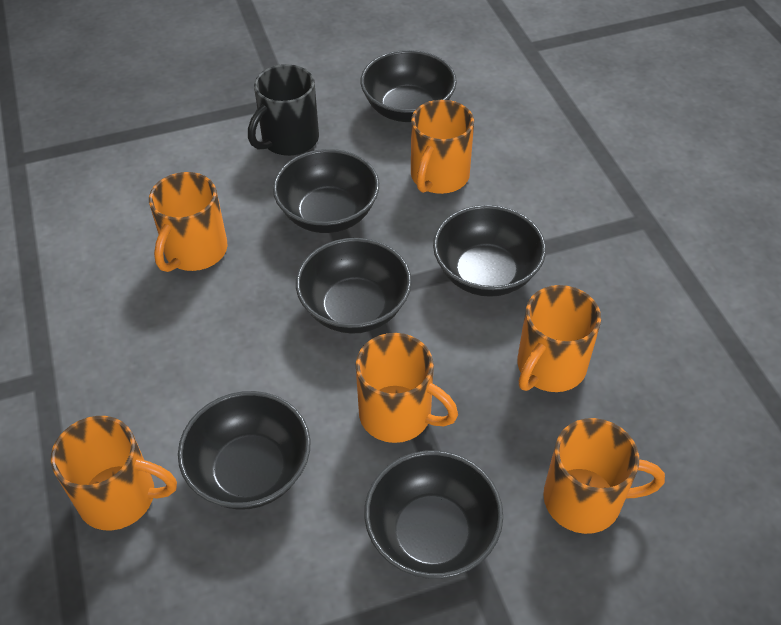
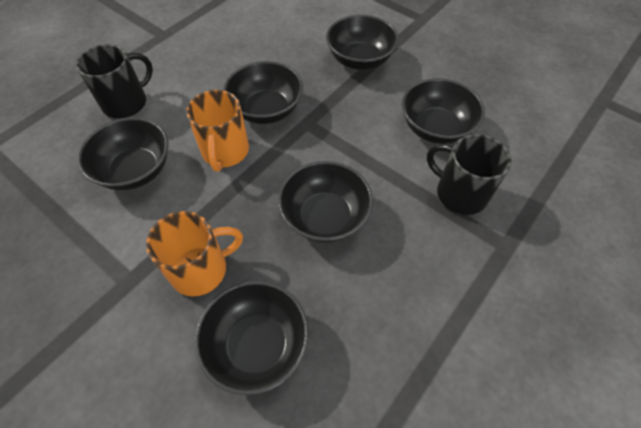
black mug: 1 -> 2
orange mug: 6 -> 2

